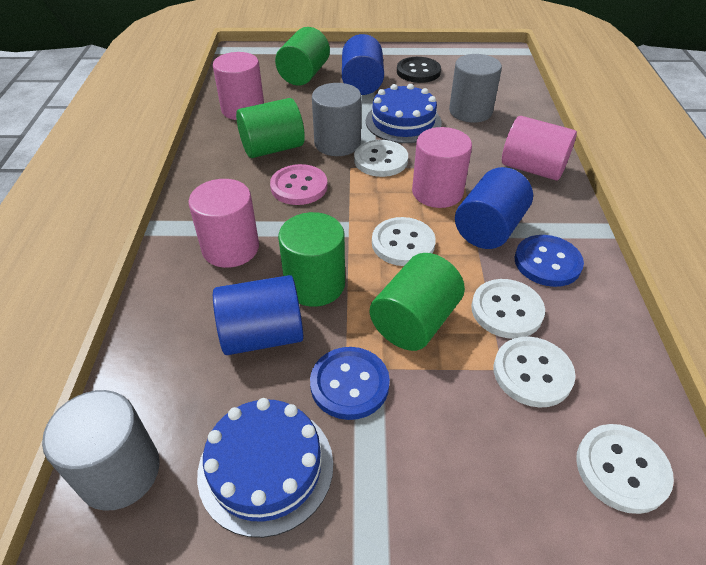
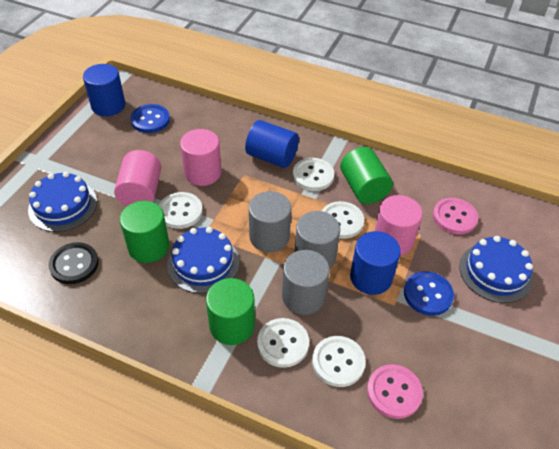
blue cake: 2 -> 3
green cylinder: 4 -> 3
pink button: 1 -> 2
pink cylinder: 4 -> 3

